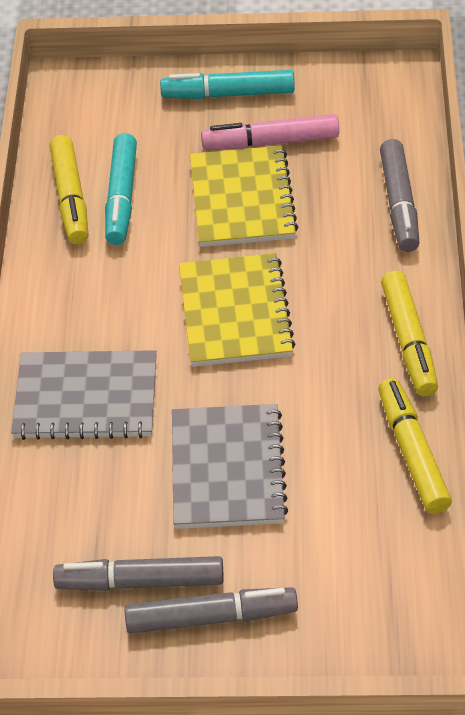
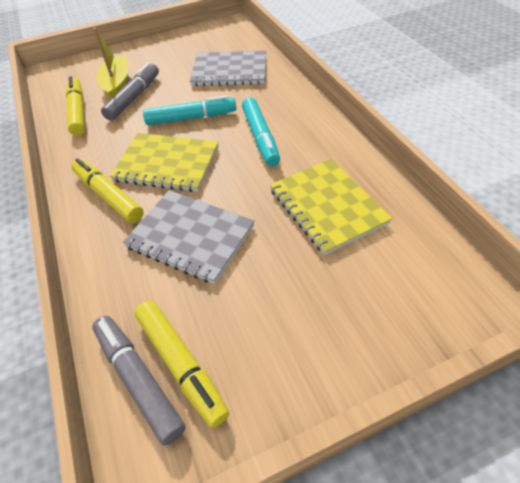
grey marker: 3 -> 2
pink marker: 1 -> 0
yellow boat: 0 -> 1

